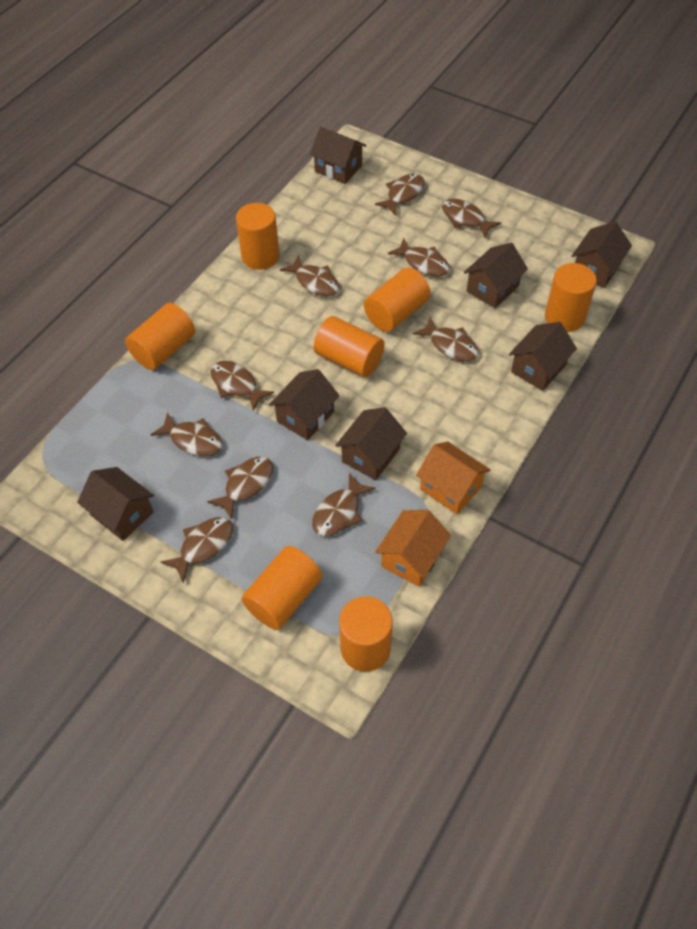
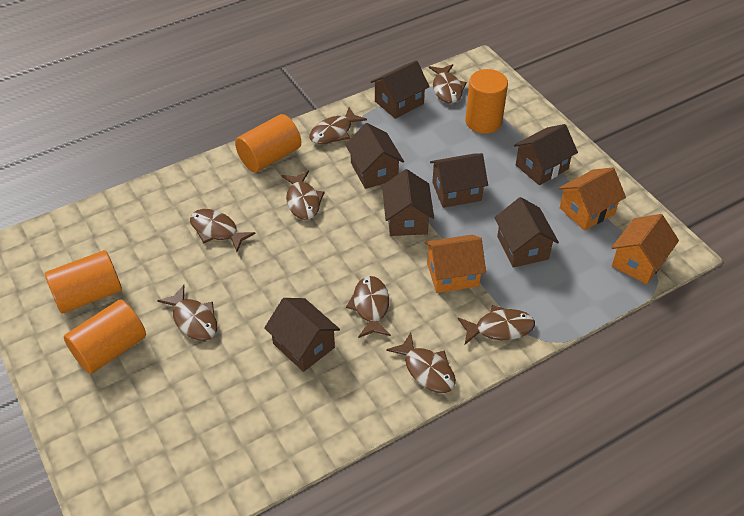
brown fish: 10 -> 8
orange cylinder: 7 -> 4
orange house: 2 -> 3

